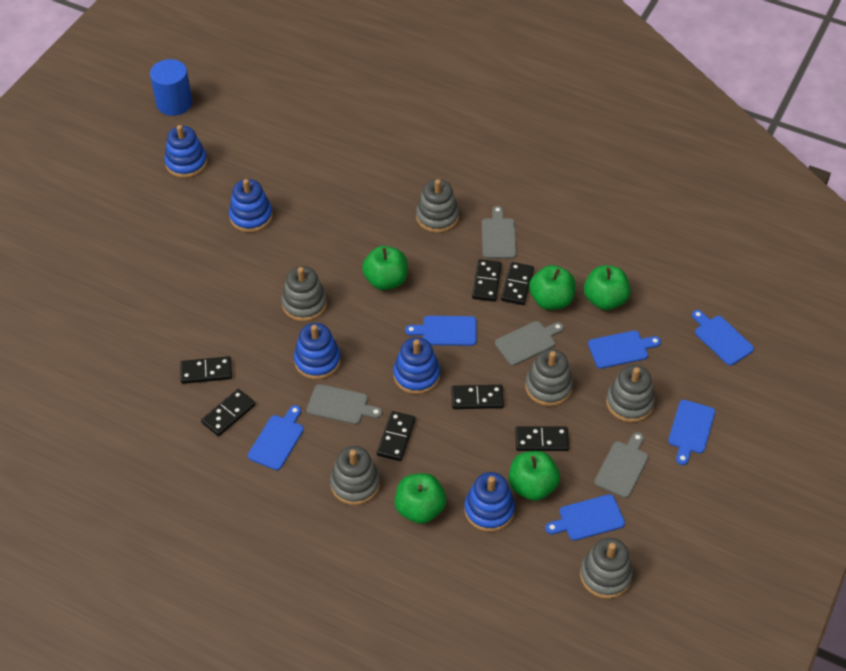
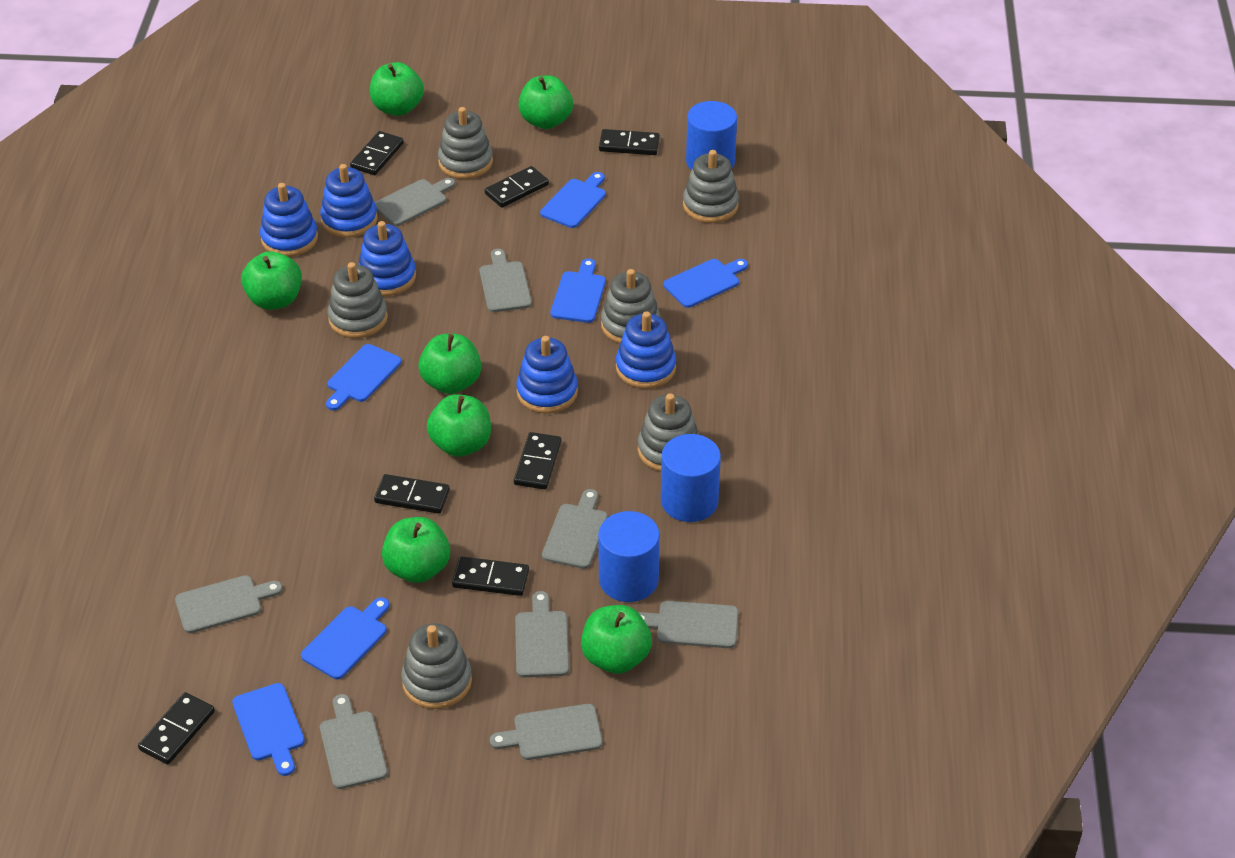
blue cylinder: 1 -> 3
green apple: 5 -> 7
grey cutting board: 4 -> 8

